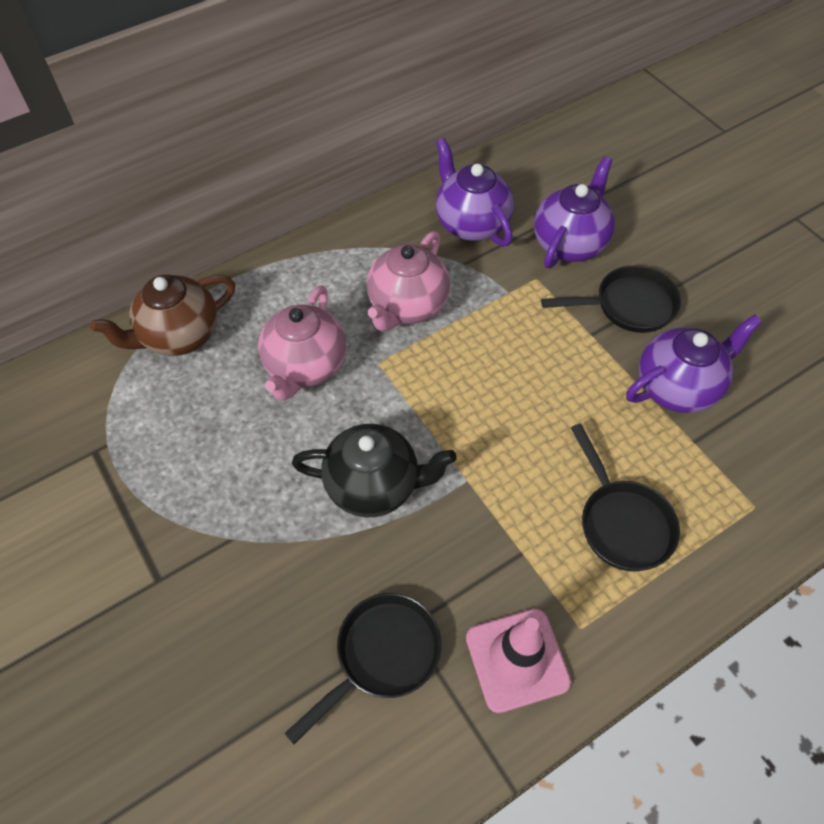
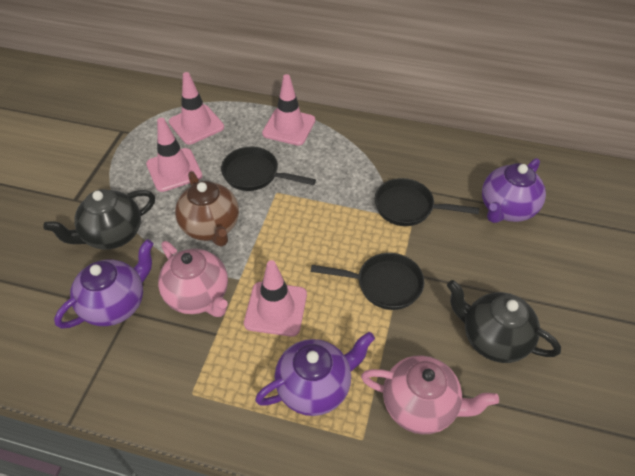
black teapot: 1 -> 2
pink traffic cone: 1 -> 4

